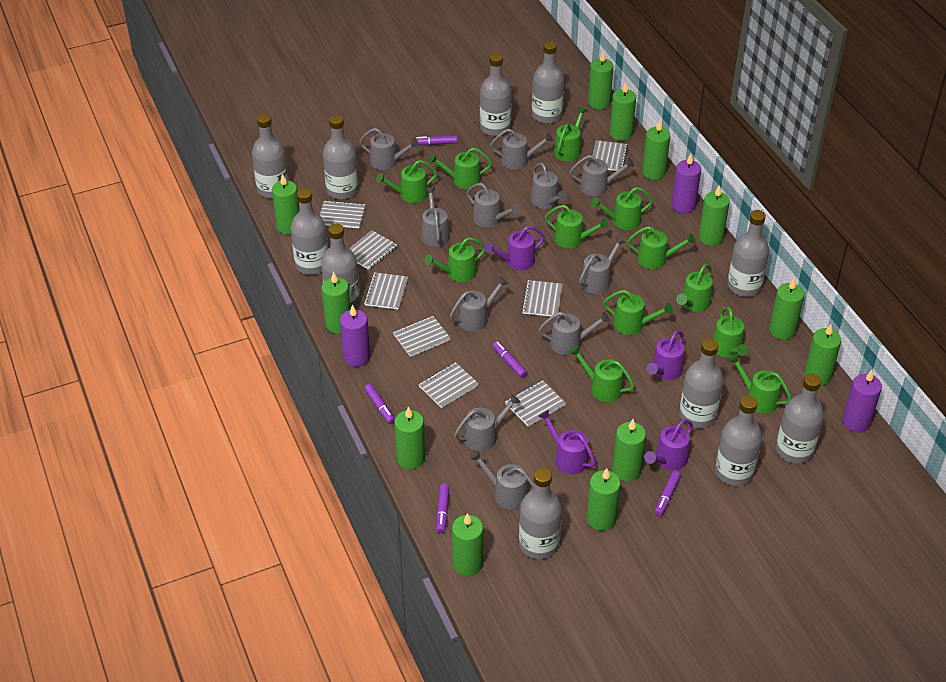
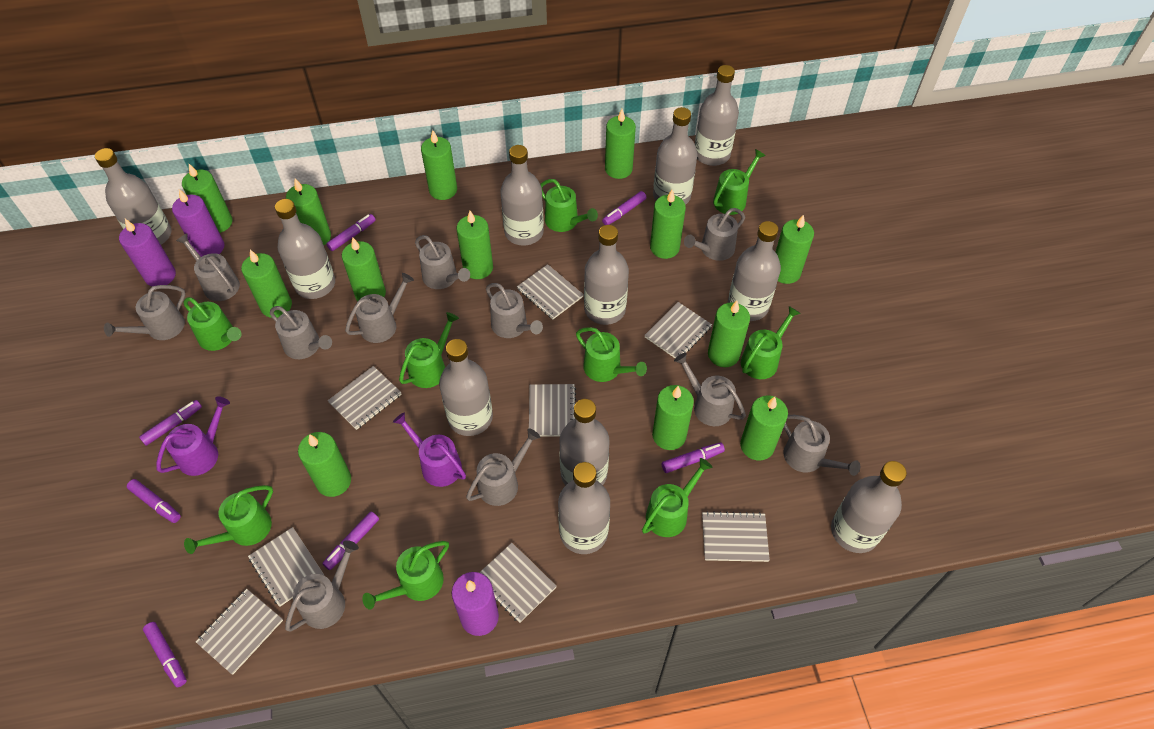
green candle: 12 -> 13
green watering can: 12 -> 9
purple marker: 5 -> 7
purple watering can: 4 -> 2

